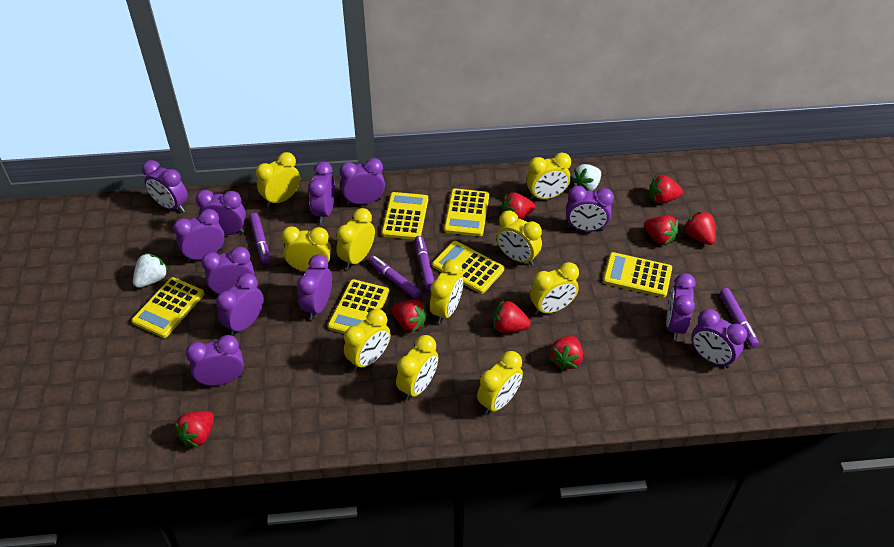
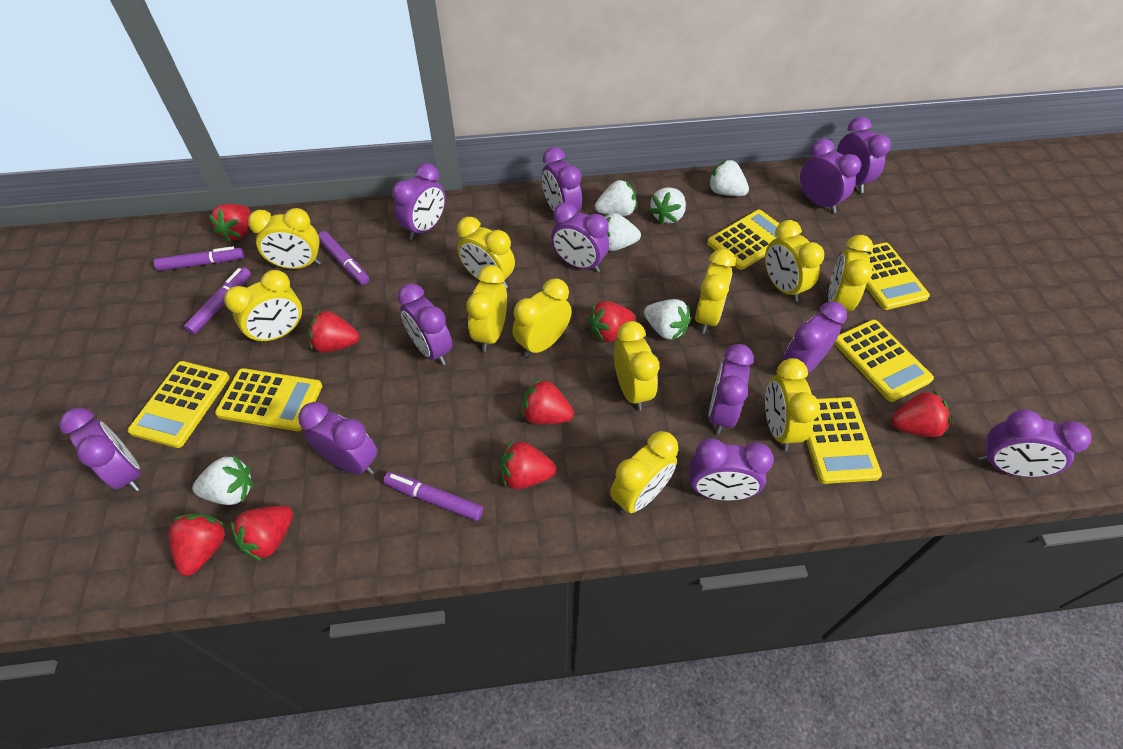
white strawberry: 2 -> 6
yellow clock: 10 -> 11

